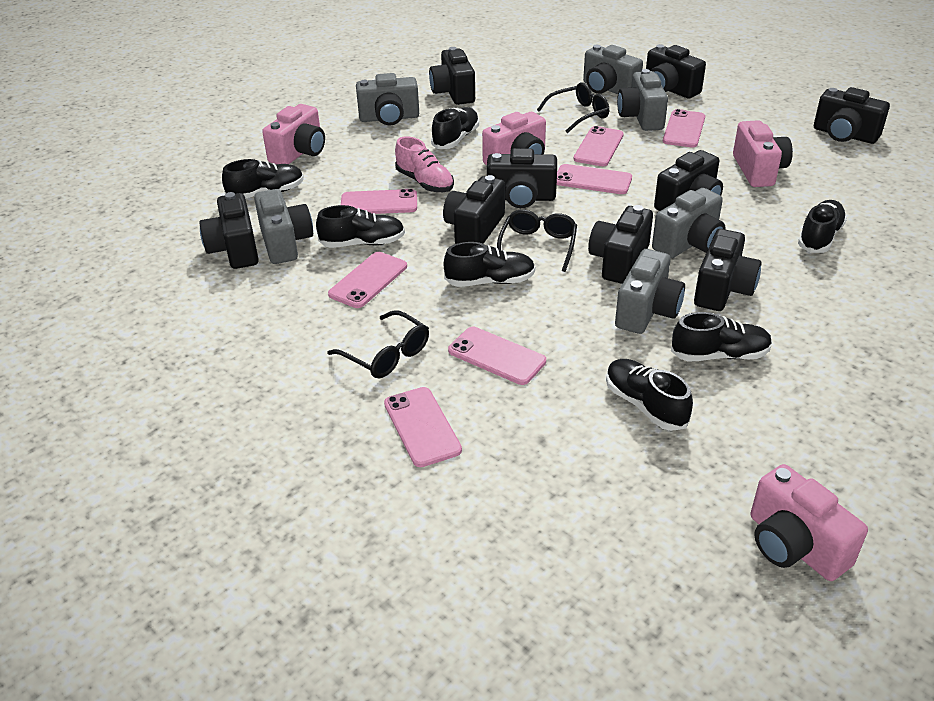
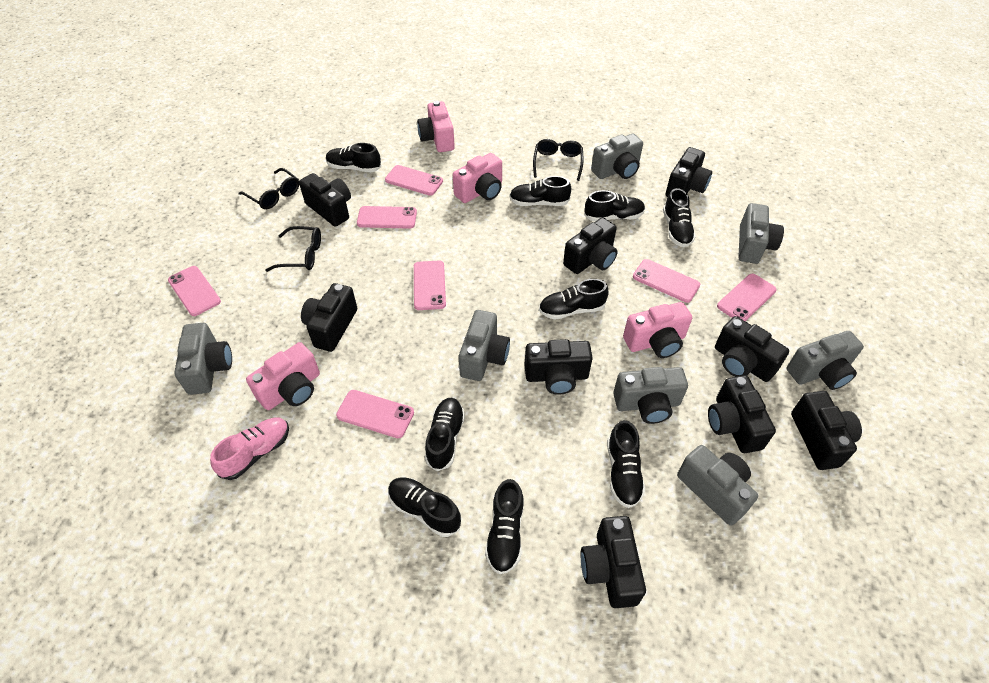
black shoe: 7 -> 9
grey camera: 6 -> 7

